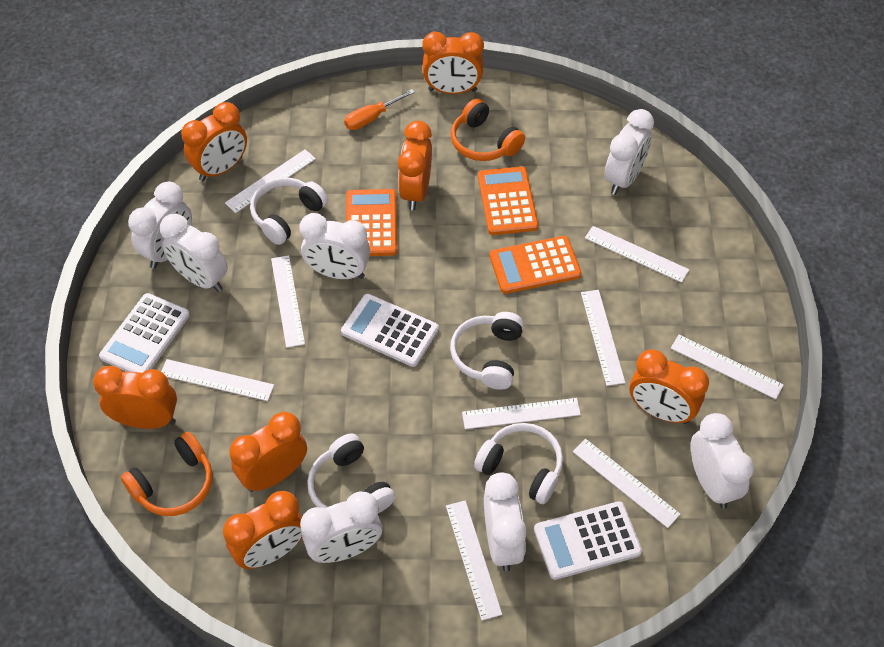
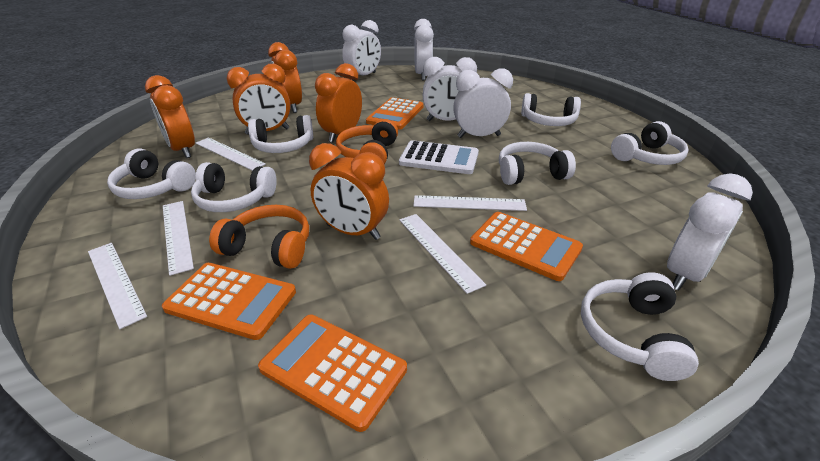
orange calculator: 3 -> 4
orange clock: 7 -> 5
orange screwdriver: 1 -> 0
white calculator: 3 -> 1
white clock: 7 -> 5
white headphones: 4 -> 7
white ruler: 9 -> 5

